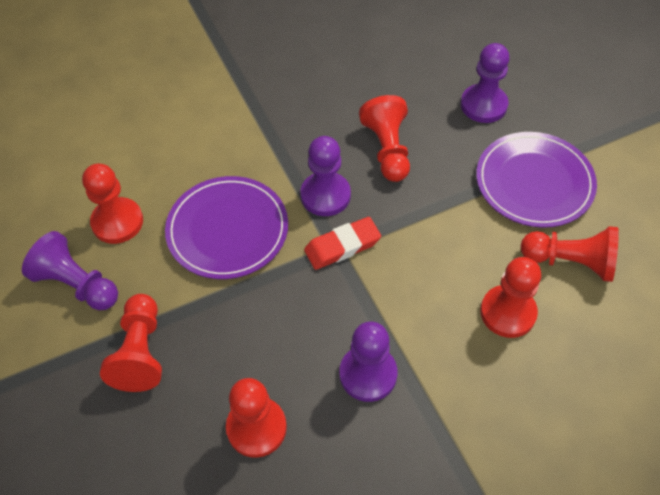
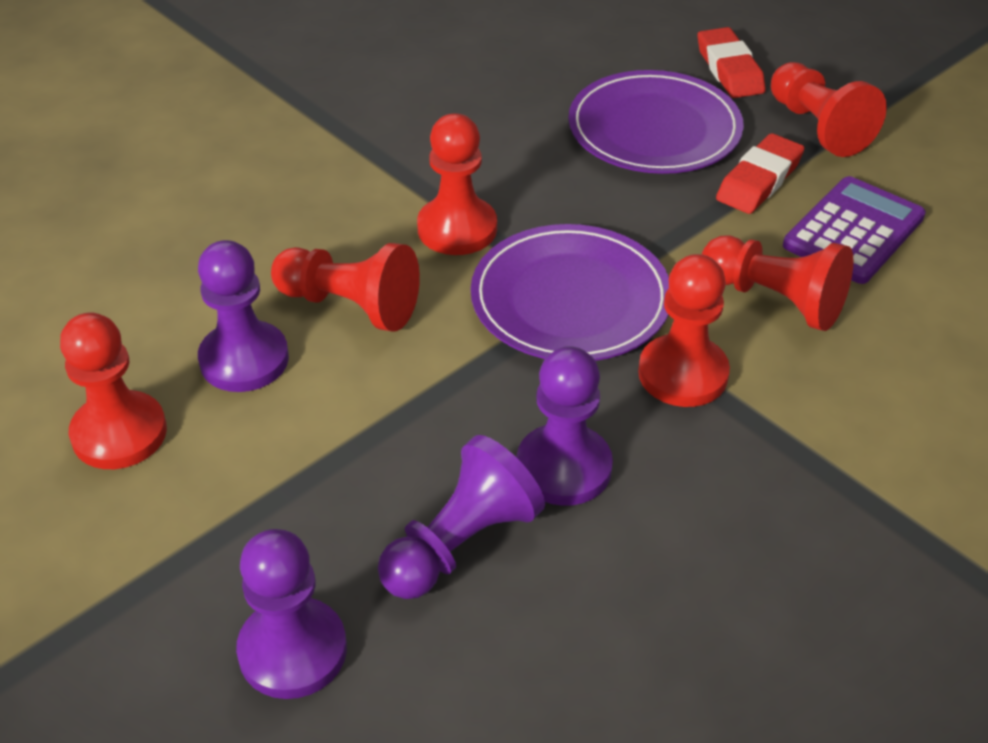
purple calculator: 0 -> 1
red eraser: 1 -> 2

